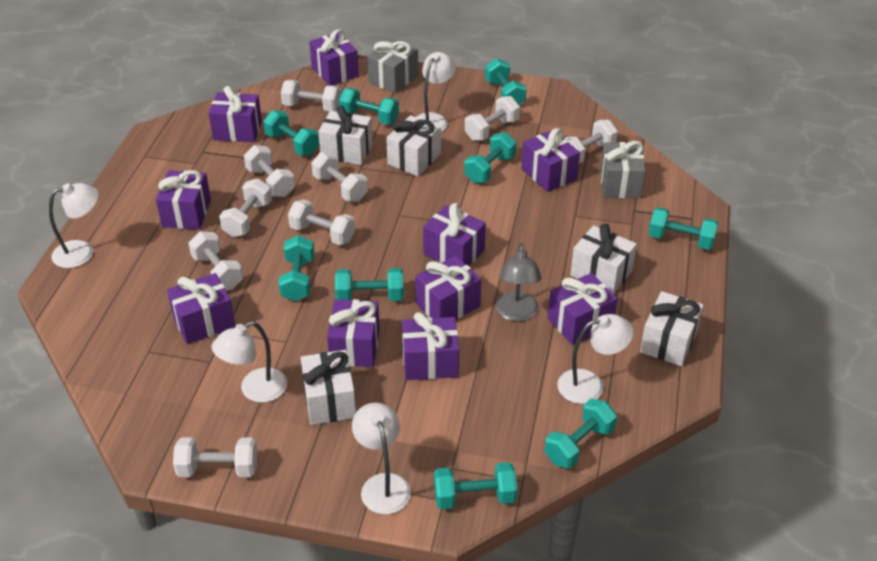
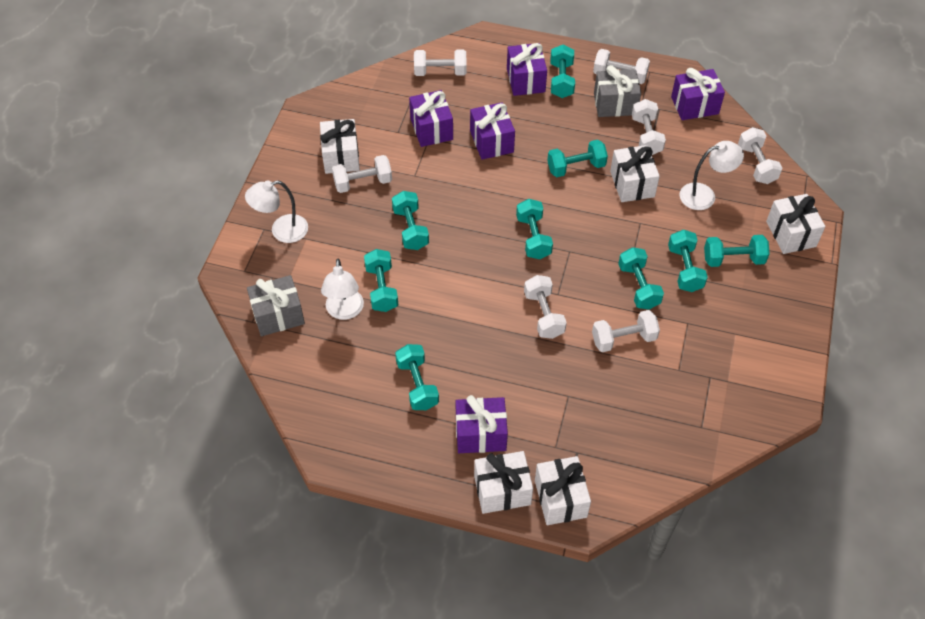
grey lamp: 1 -> 0
purple gift: 10 -> 5
white dumbbell: 9 -> 7
white lamp: 5 -> 3

